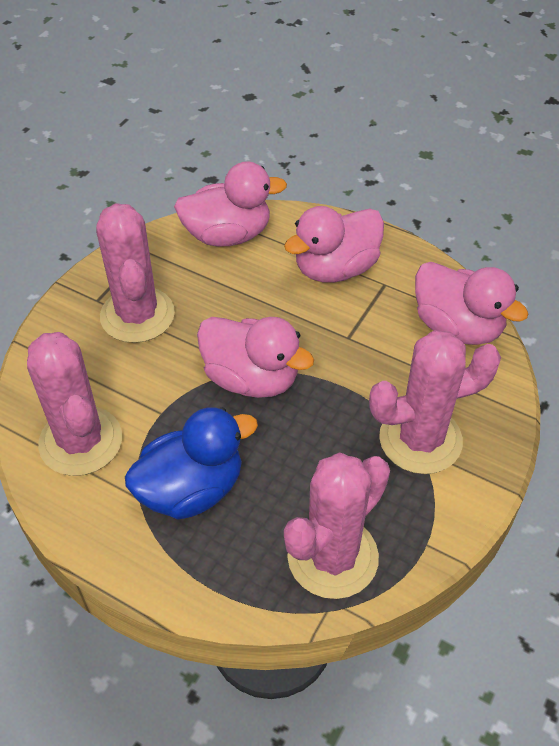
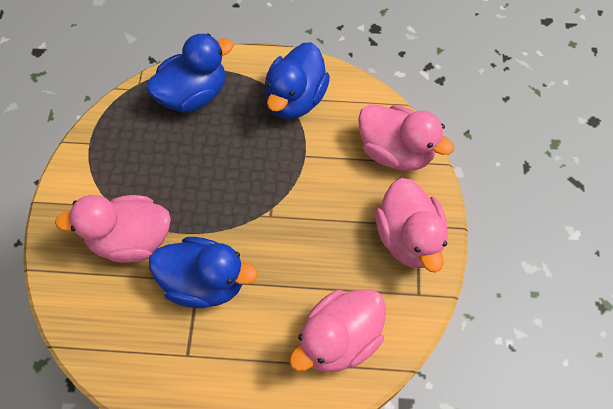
blue duck: 1 -> 3
pink cactus: 4 -> 0

